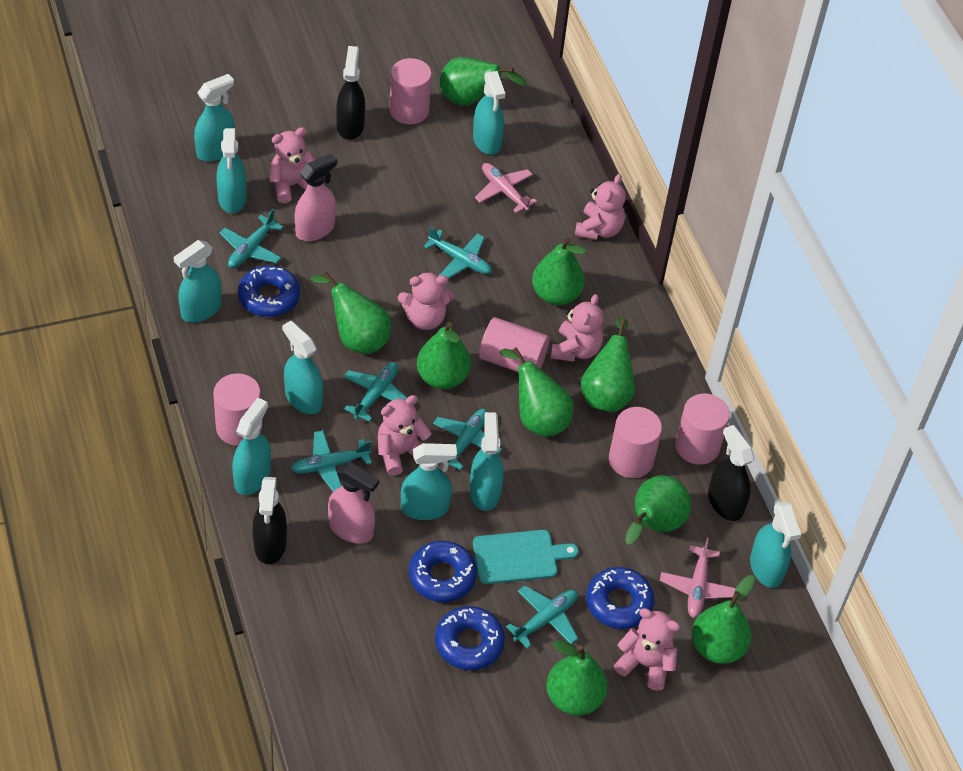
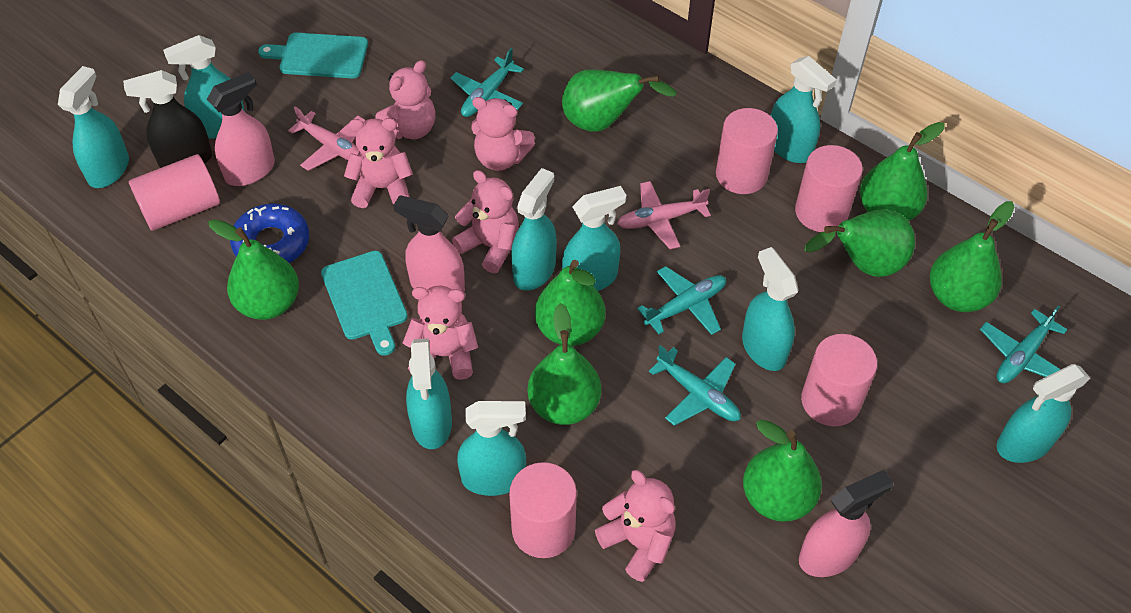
black spray bottle: 3 -> 1
blue donut: 4 -> 1
green pear: 9 -> 8
pink spray bottle: 2 -> 3
turquoise cutting board: 1 -> 2
turquoise plane: 6 -> 4

